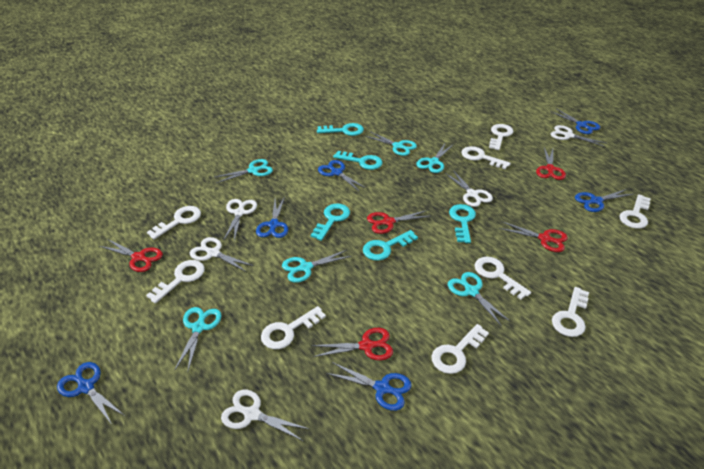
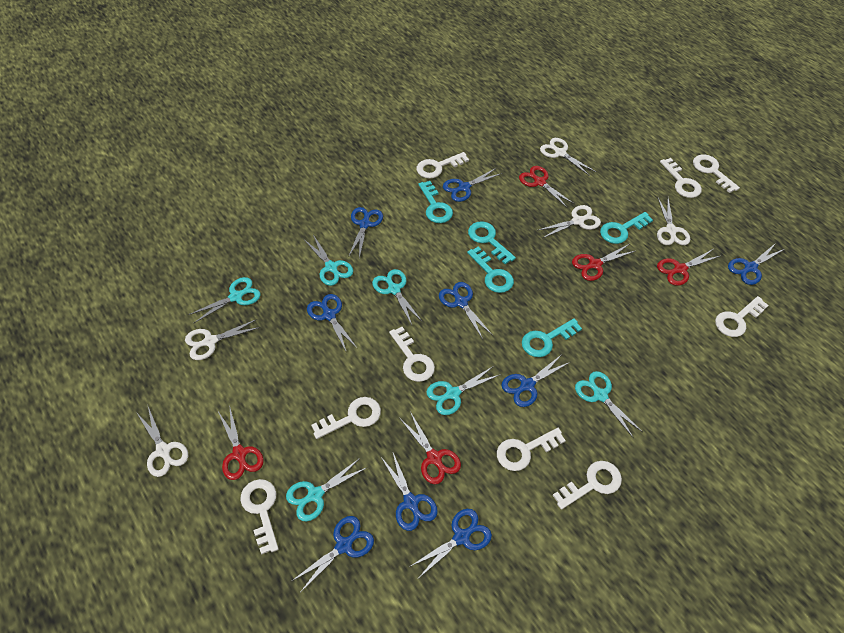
blue scissors: 6 -> 9

